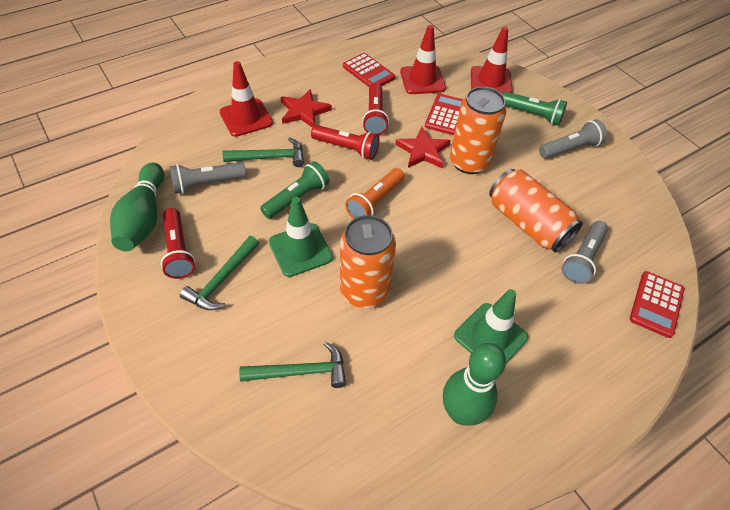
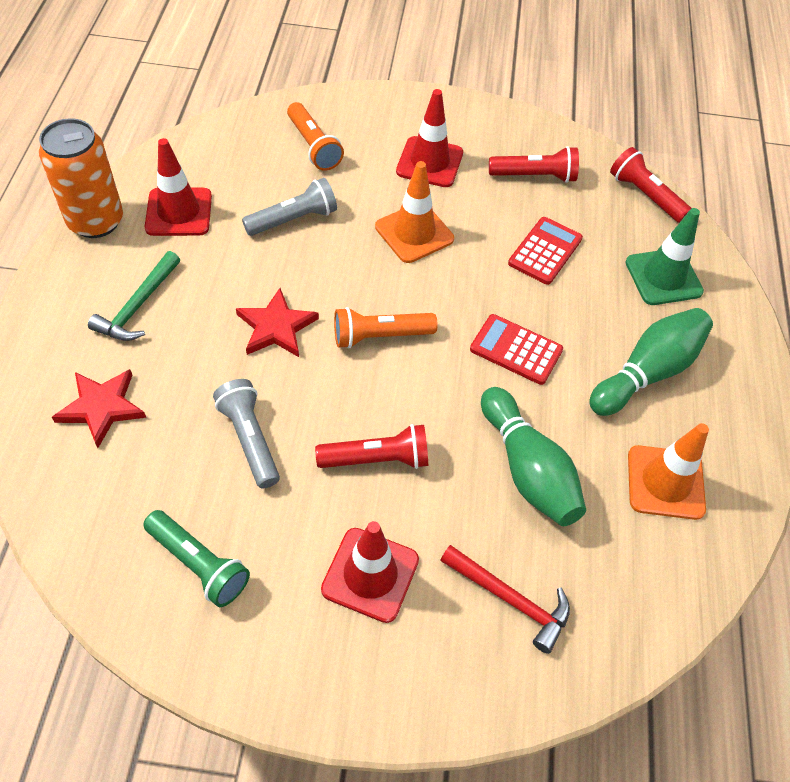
green flashlight: 2 -> 1
green hammer: 3 -> 1
green traffic cone: 2 -> 1
grey flashlight: 3 -> 2
orange can: 3 -> 1
orange flashlight: 1 -> 2
orange traffic cone: 0 -> 2
red calculator: 3 -> 2
red hammer: 0 -> 1

